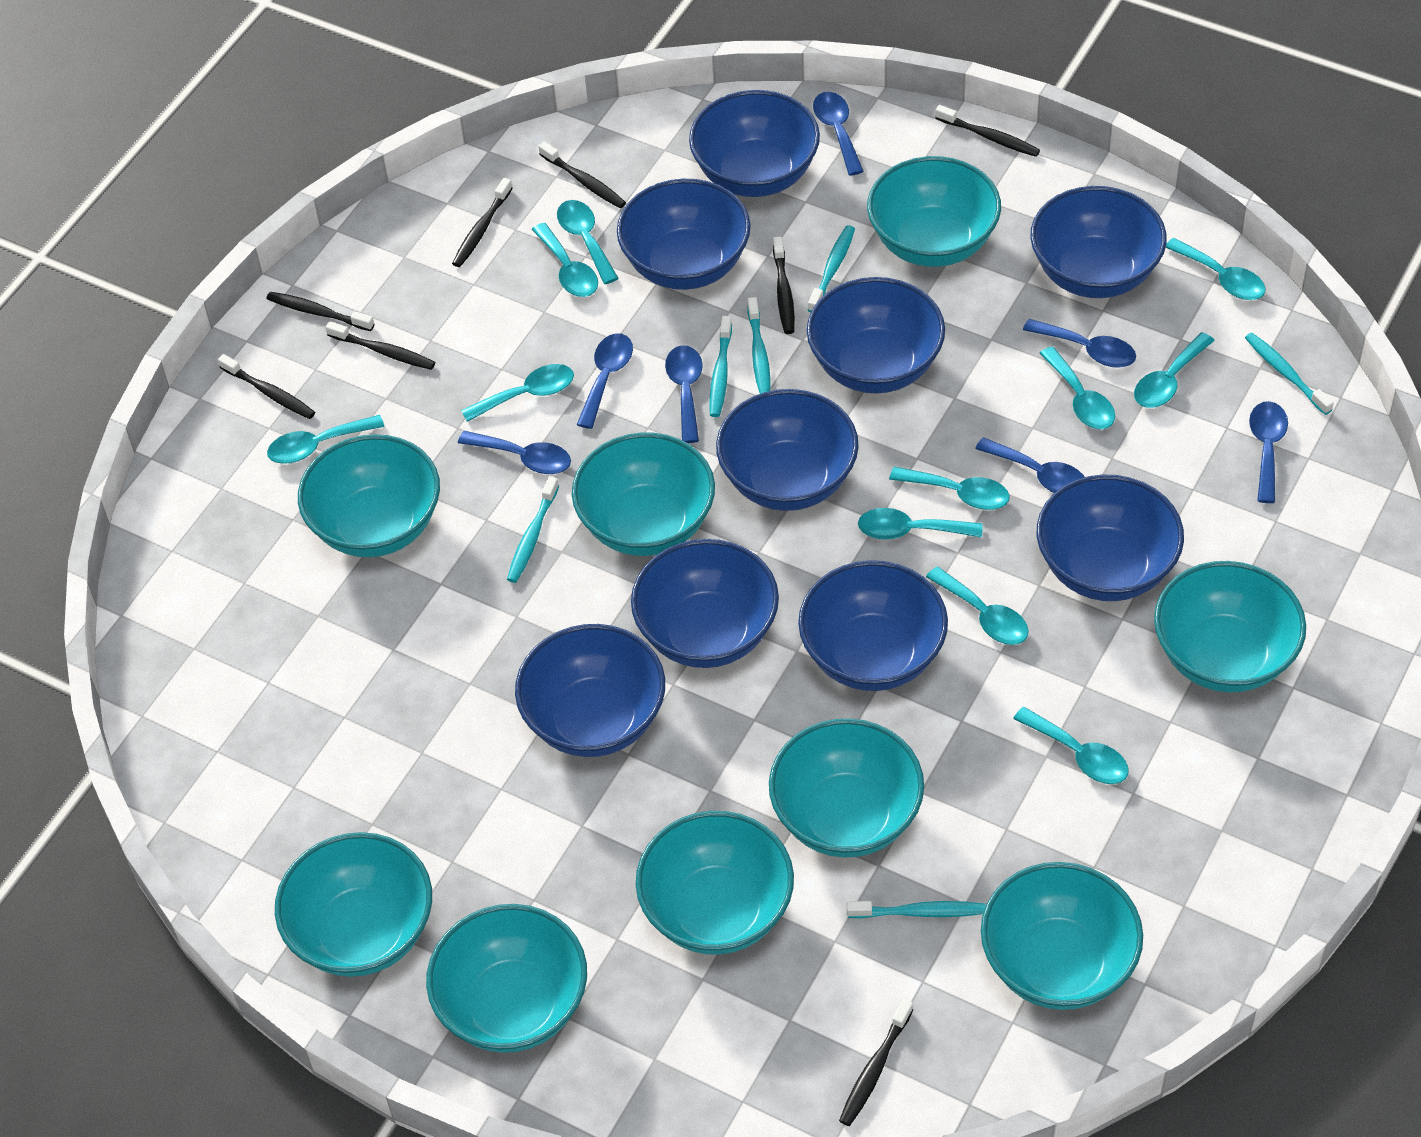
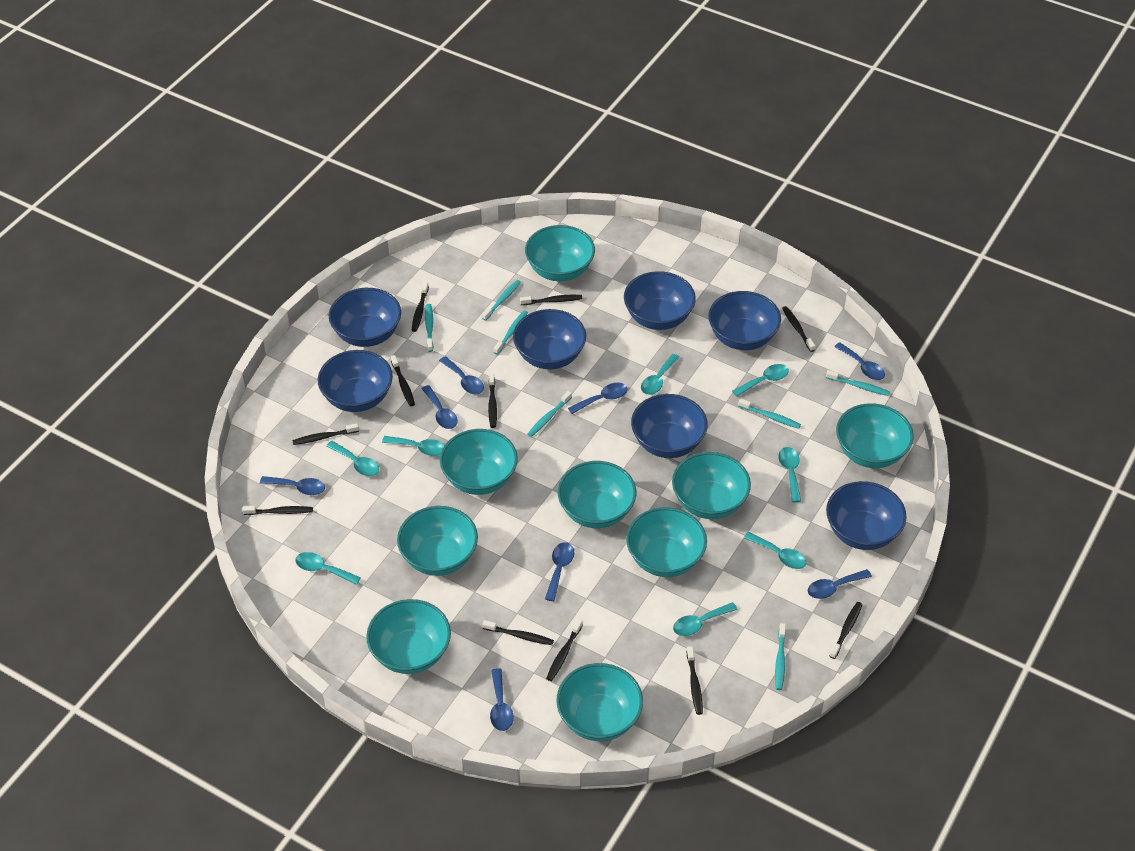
black toothbrush: 8 -> 11
blue bowl: 9 -> 7
blue spoon: 7 -> 8
turquoise spoon: 11 -> 8
turquoise toothbrush: 6 -> 7

